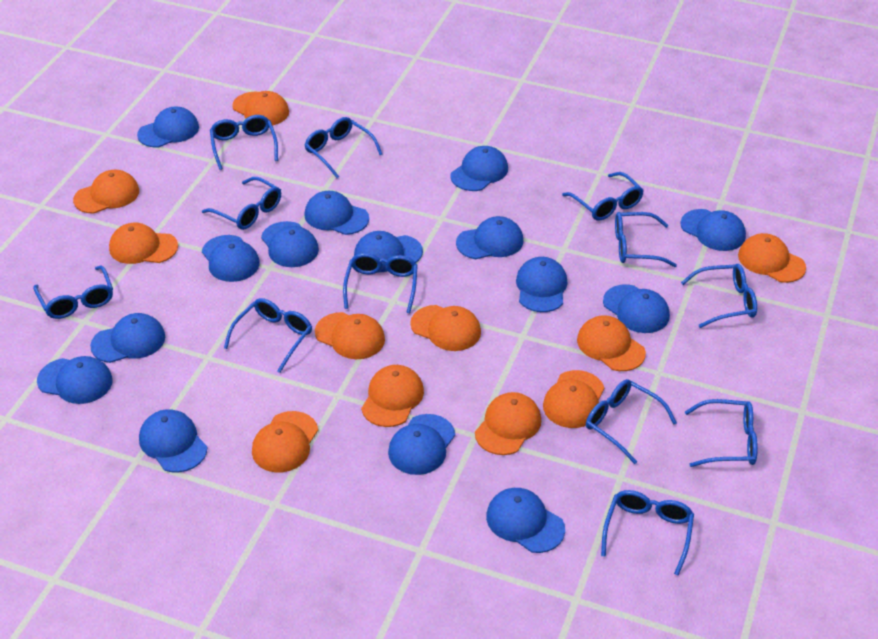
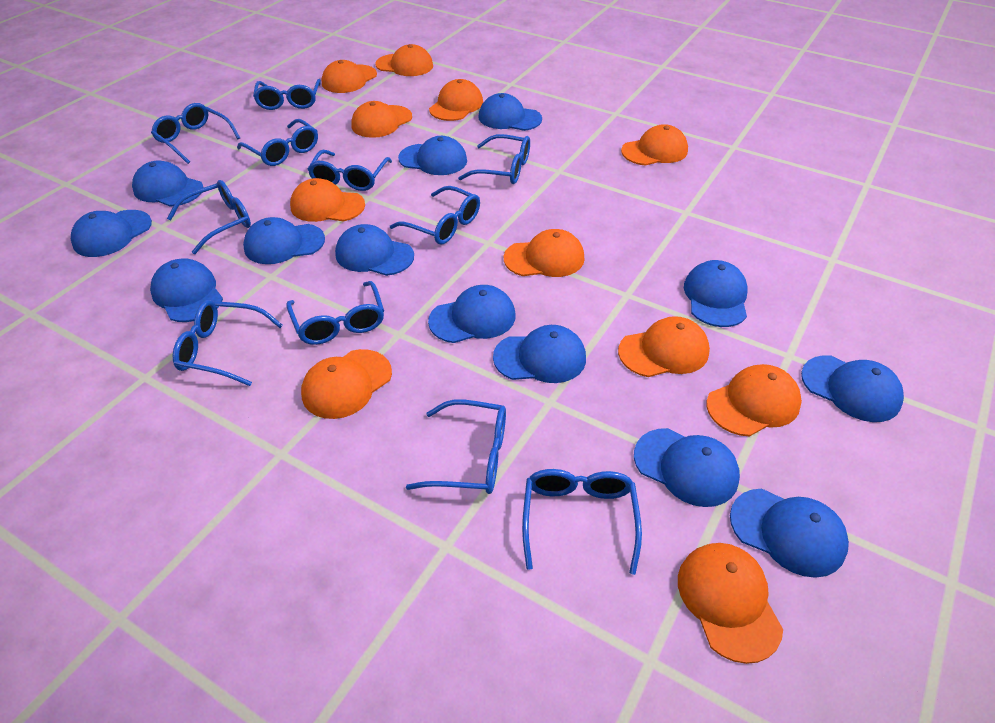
blue cap: 15 -> 13
blue glasses: 12 -> 11

